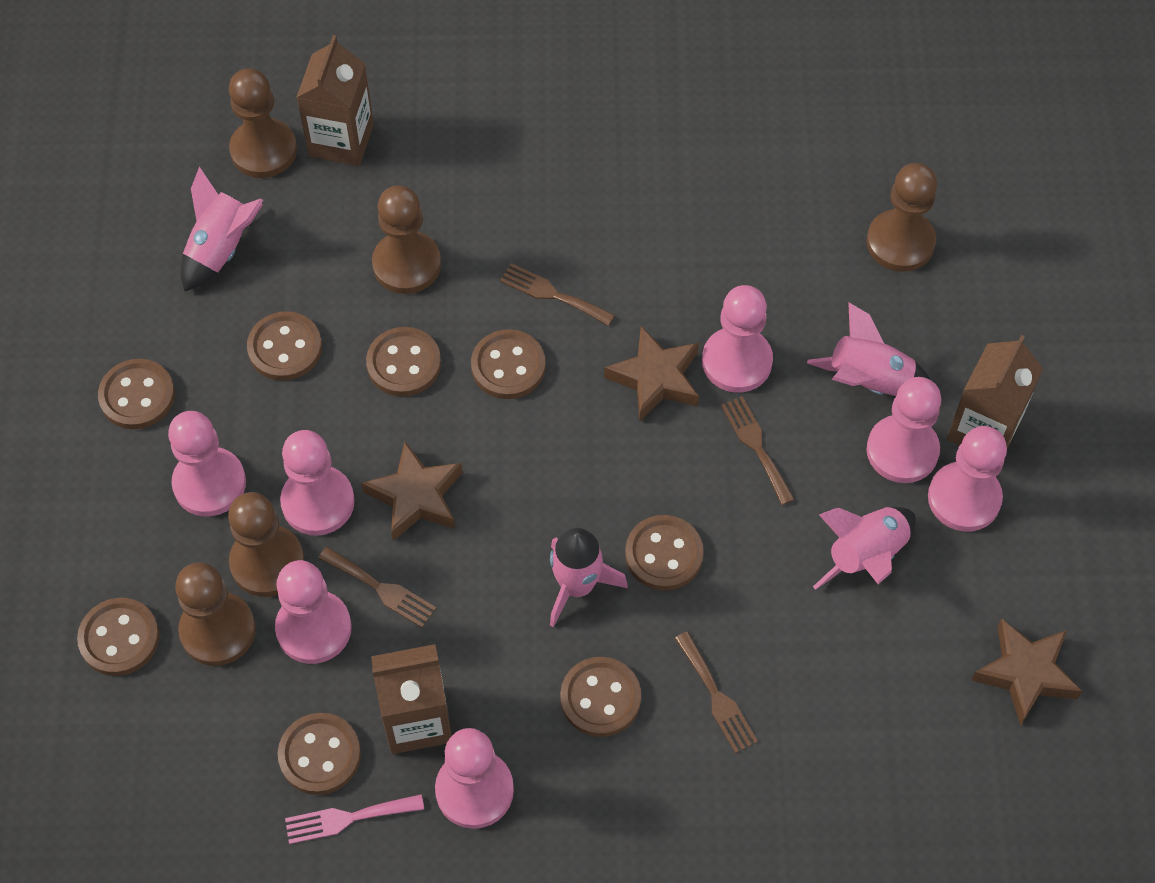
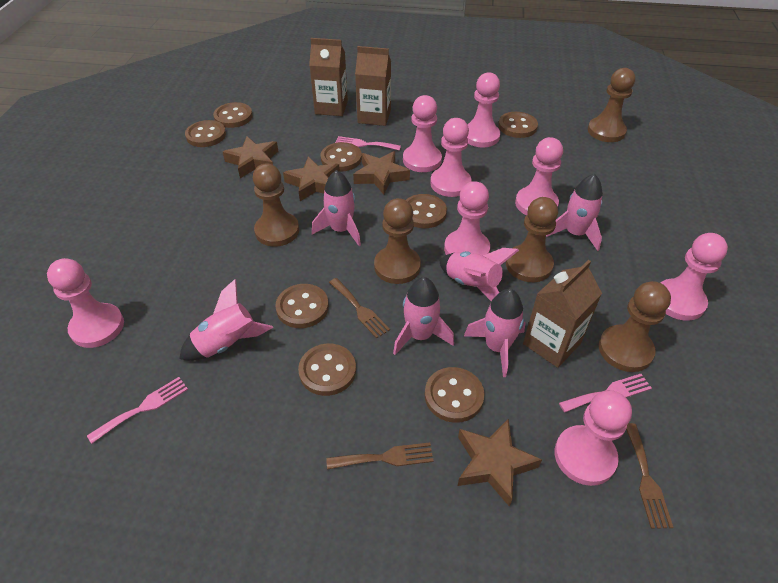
brown fork: 4 -> 3
brown star: 3 -> 4
pink fork: 1 -> 3
pink pawn: 7 -> 8
pink rocket: 4 -> 6

